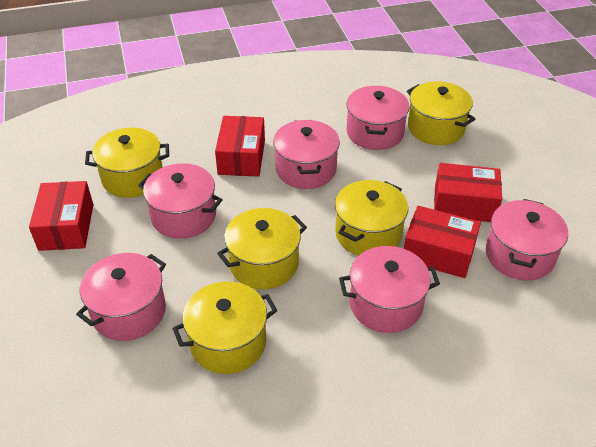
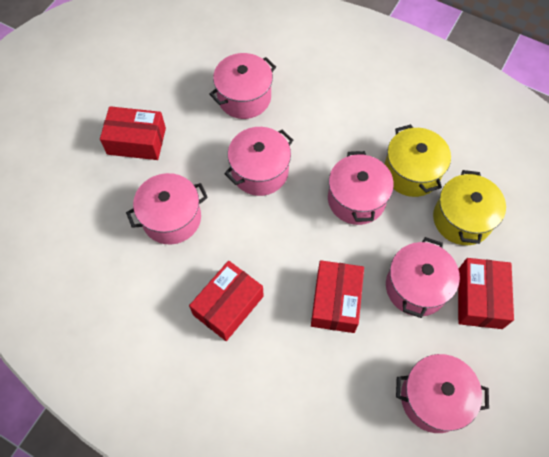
yellow pot: 5 -> 2

